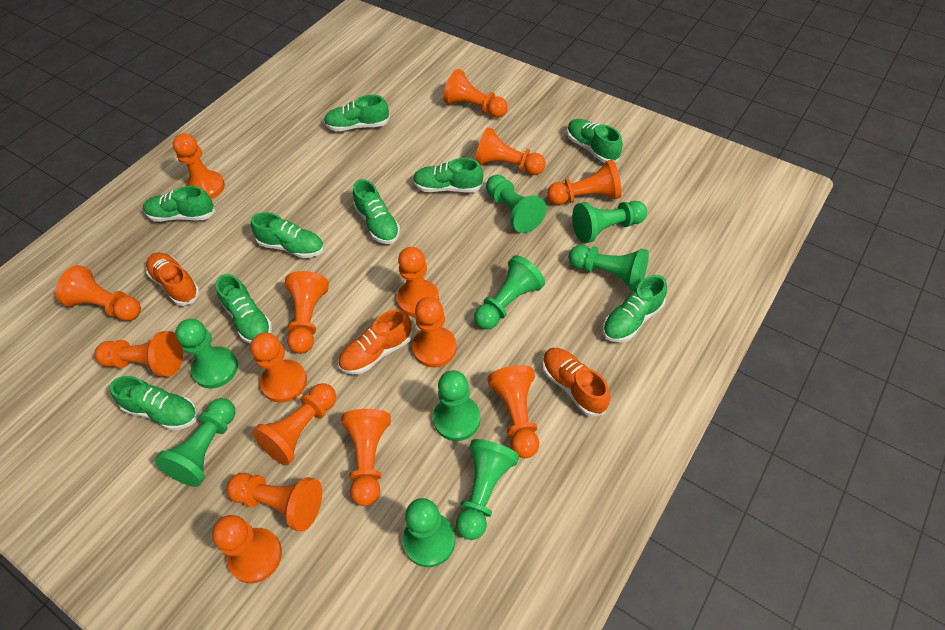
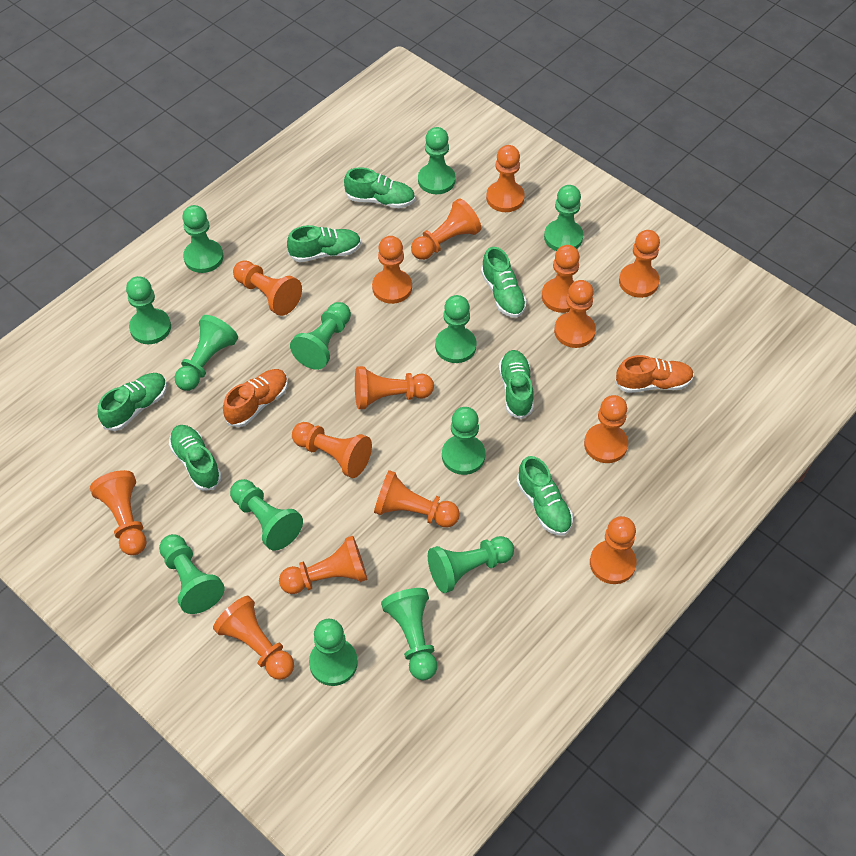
green pawn: 9 -> 13
green shoe: 9 -> 7
orange shoe: 3 -> 2

